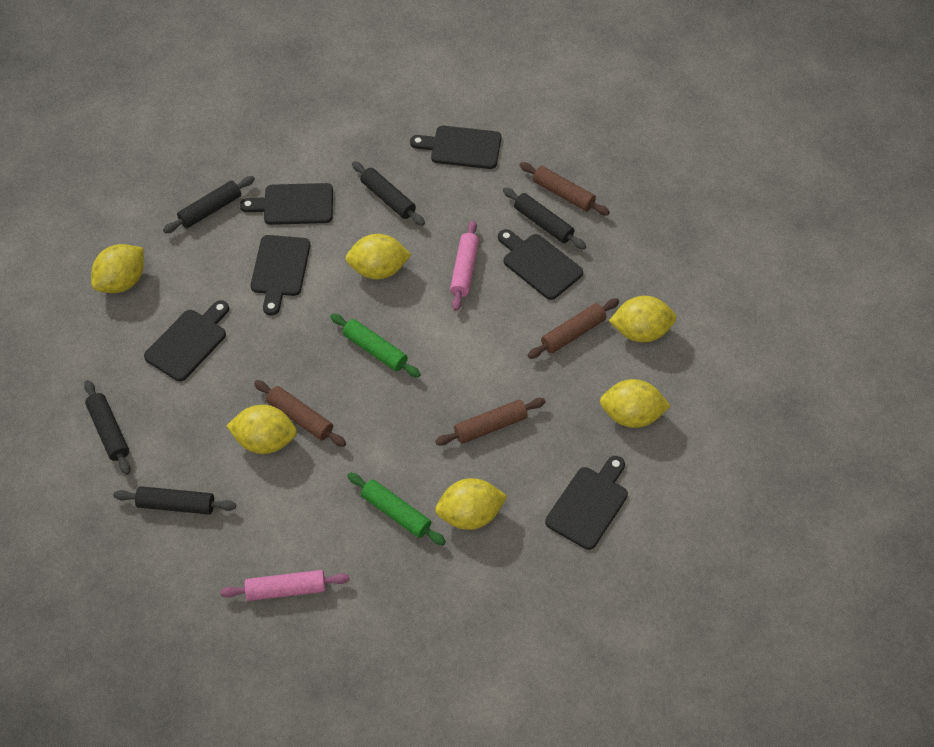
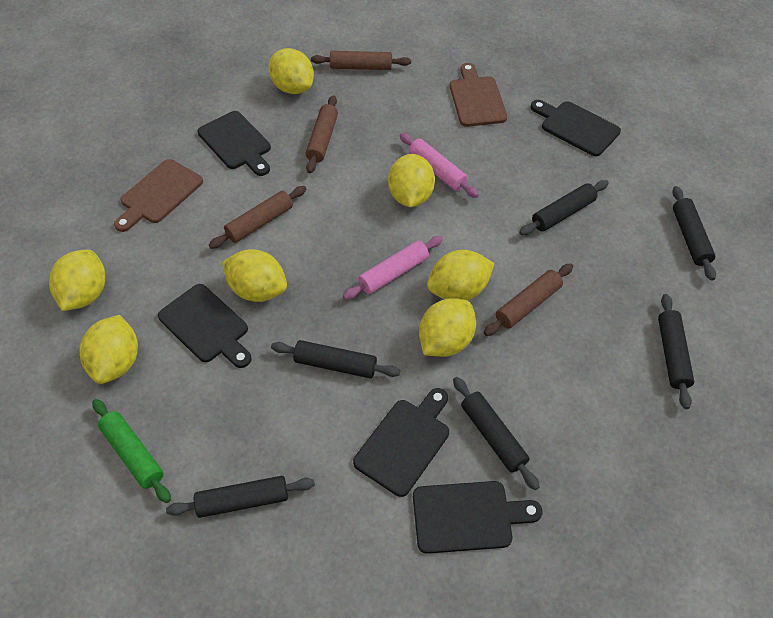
black cutting board: 6 -> 5
black rolling pin: 5 -> 6
brown cutting board: 0 -> 2
green rolling pin: 2 -> 1
yellow lemon: 6 -> 7

